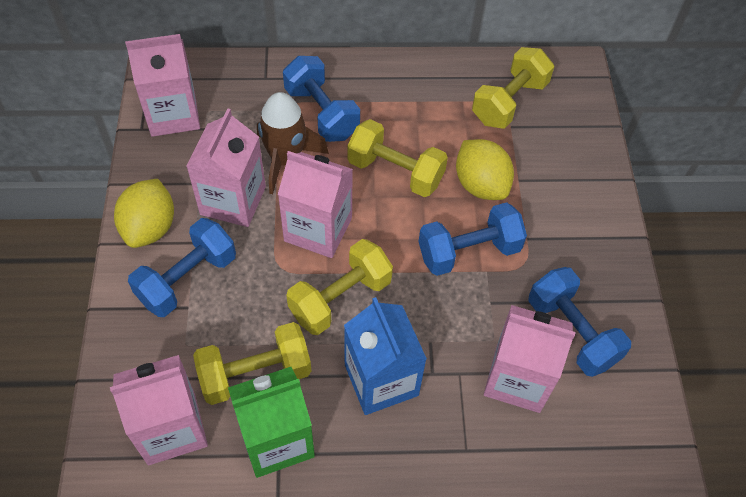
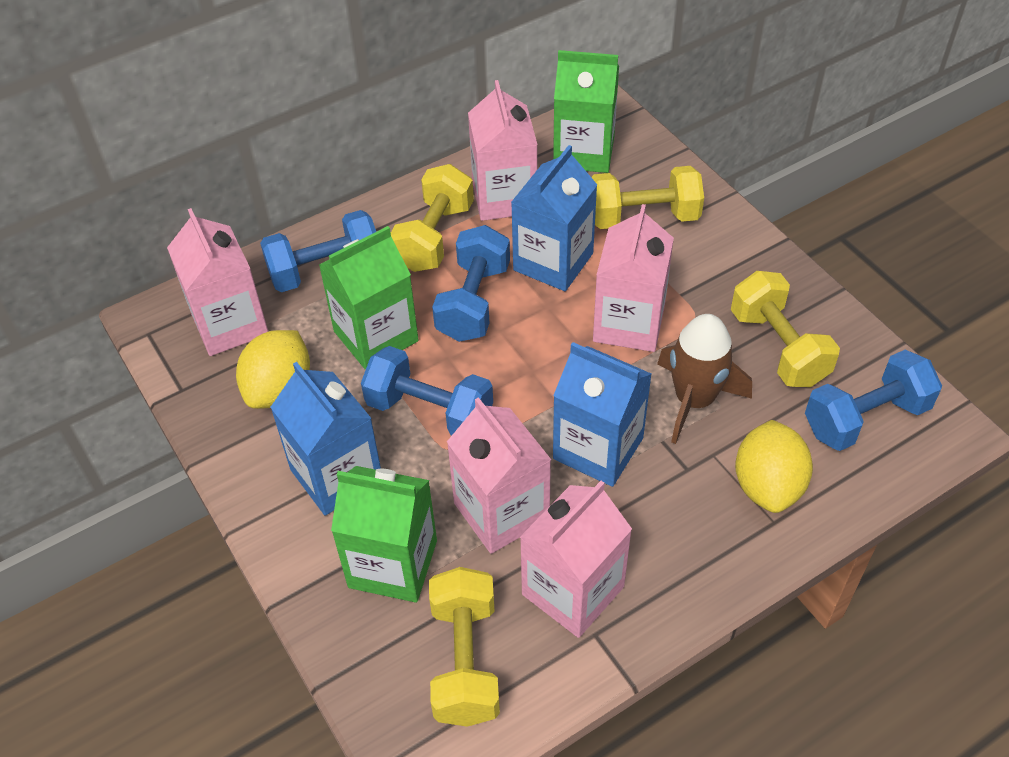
blue carton: 1 -> 3
green carton: 1 -> 3

